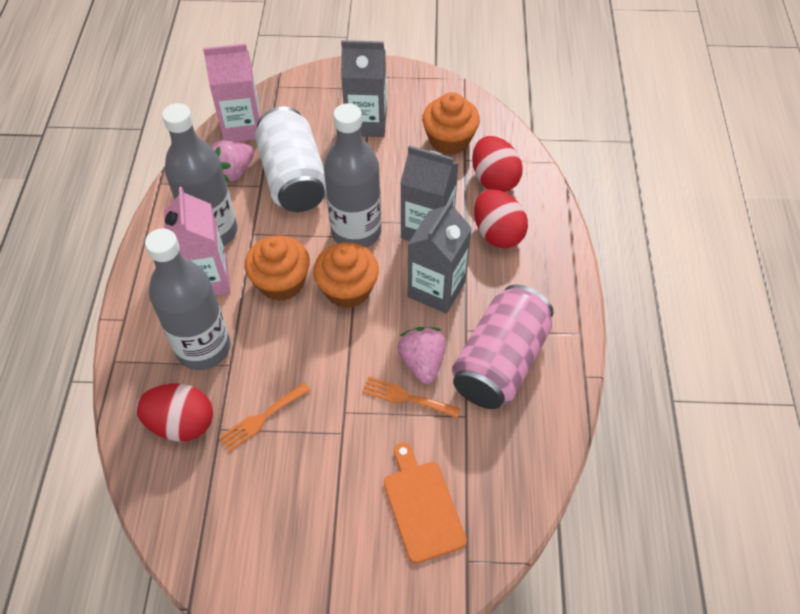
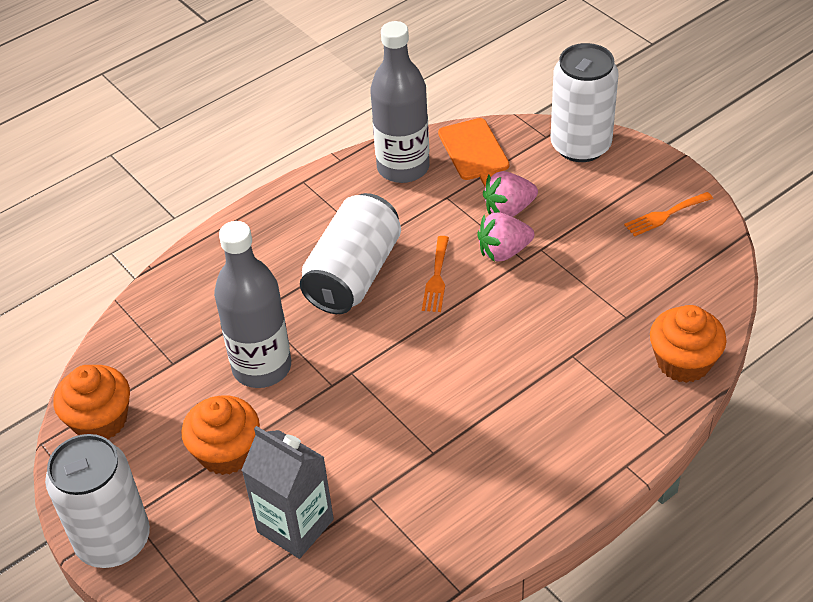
grey bottle: 3 -> 2
grey carton: 3 -> 1
pink can: 1 -> 0
pink carton: 2 -> 0
red egg: 3 -> 0
white can: 1 -> 3

